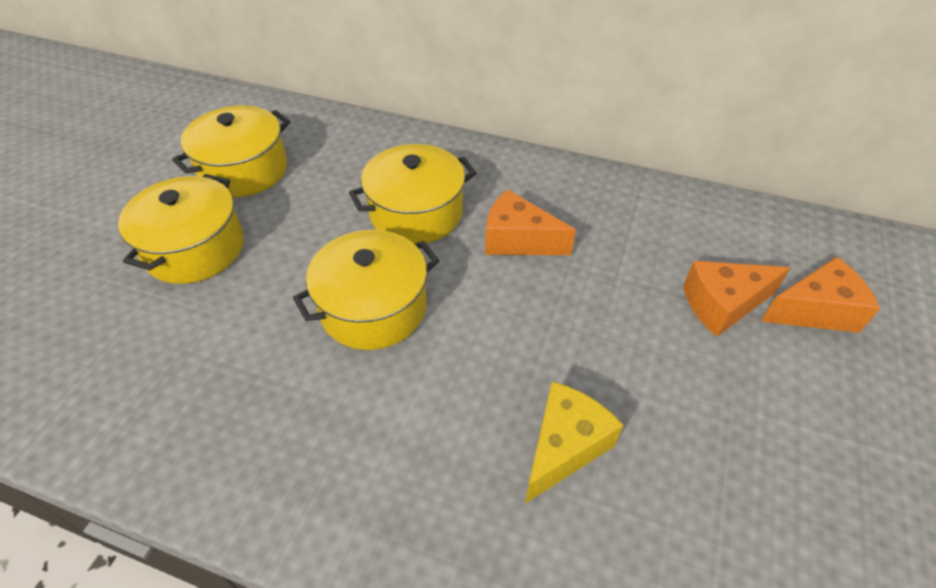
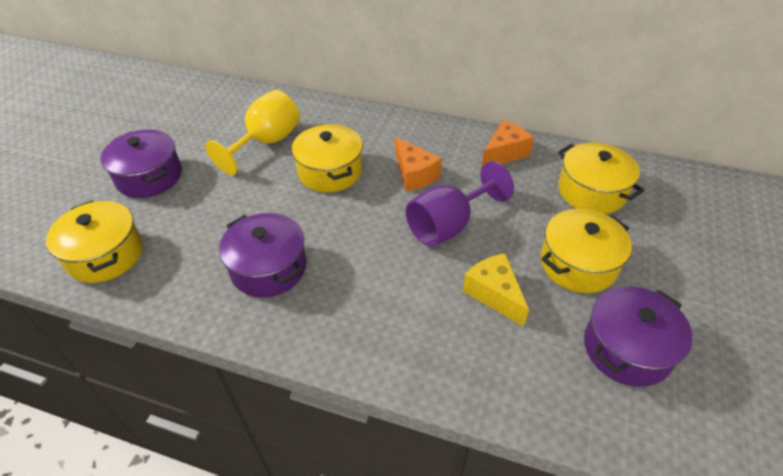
orange cheese: 3 -> 2
purple goblet: 0 -> 1
purple pot: 0 -> 3
yellow goblet: 0 -> 1

